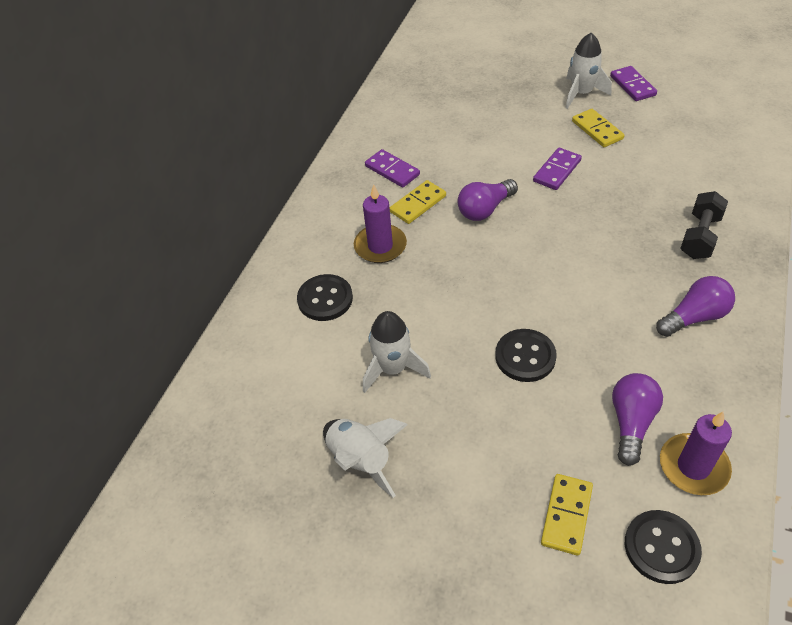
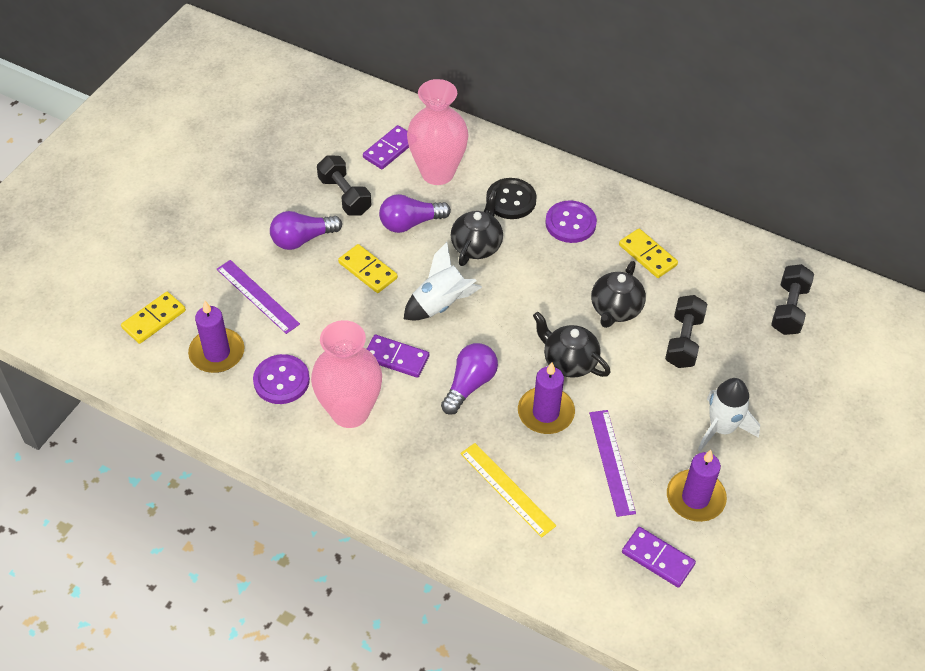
black button: 3 -> 1
black dumbbell: 1 -> 3
black teapot: 0 -> 3
pink vase: 0 -> 2
purple button: 0 -> 2
purple candle: 2 -> 3
purple ruler: 0 -> 2
white rocket: 3 -> 2
yellow ruler: 0 -> 1

